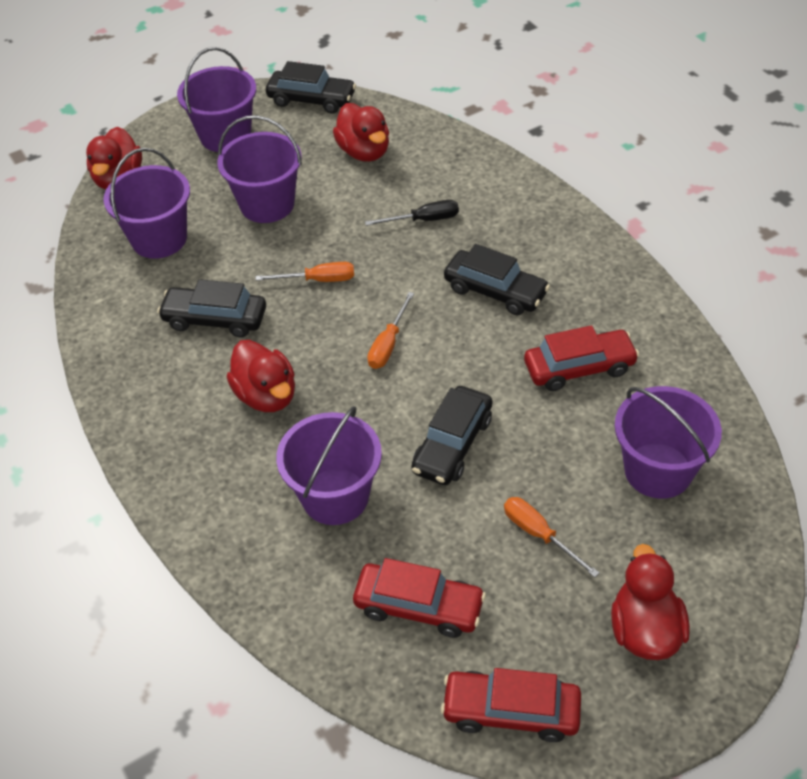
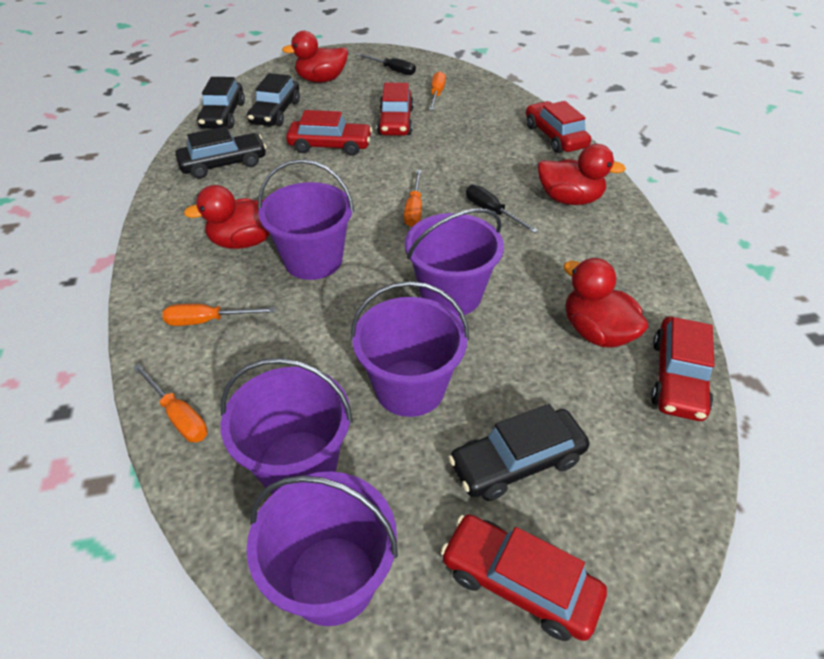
black screwdriver: 1 -> 2
orange screwdriver: 3 -> 4
red car: 3 -> 5

